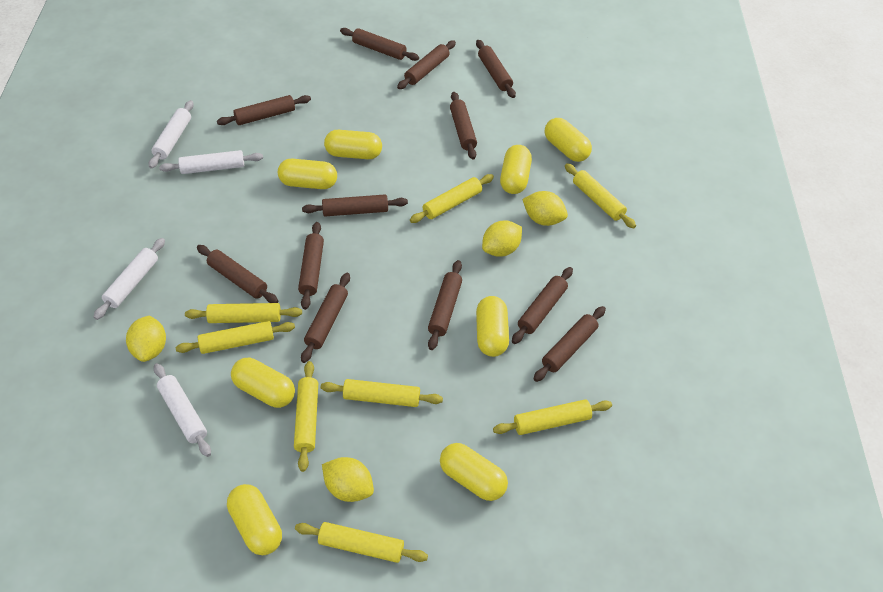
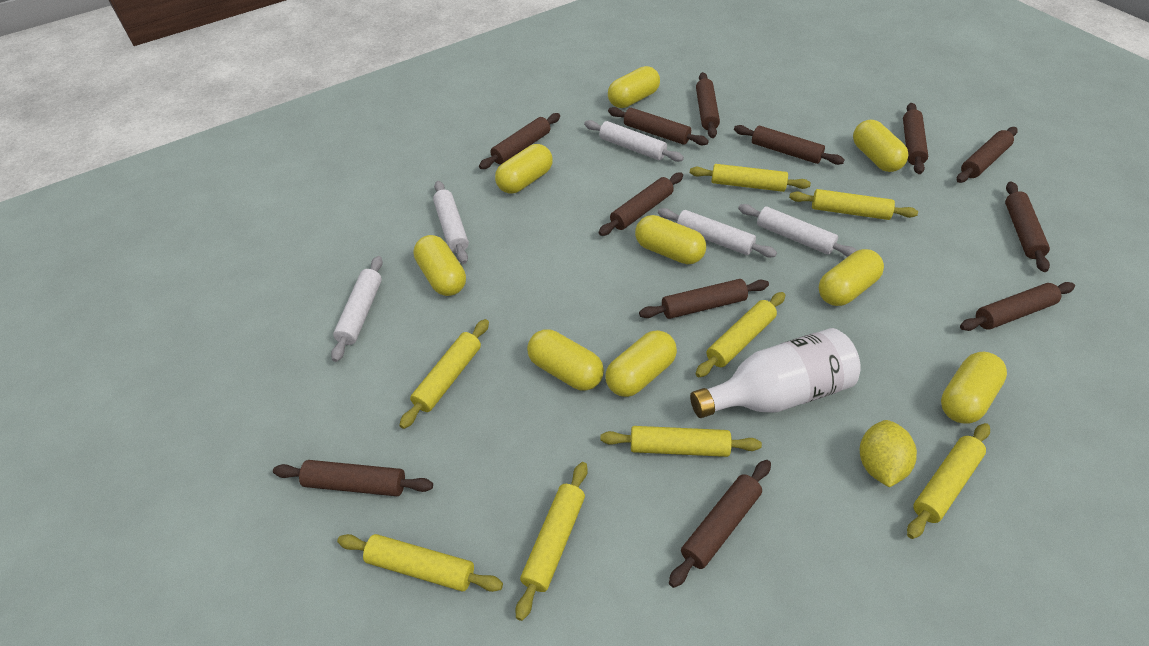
white bottle: 0 -> 1
white rolling pin: 4 -> 5
yellow capsule: 8 -> 9
yellow lemon: 4 -> 1

